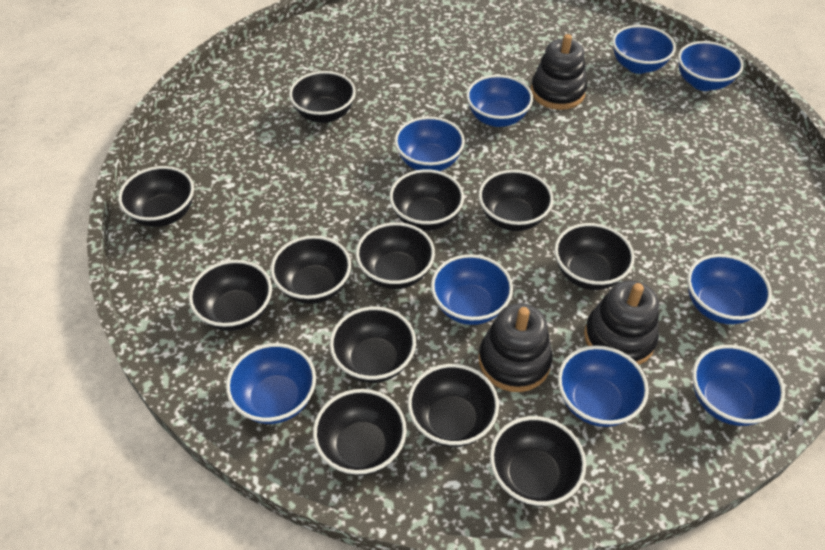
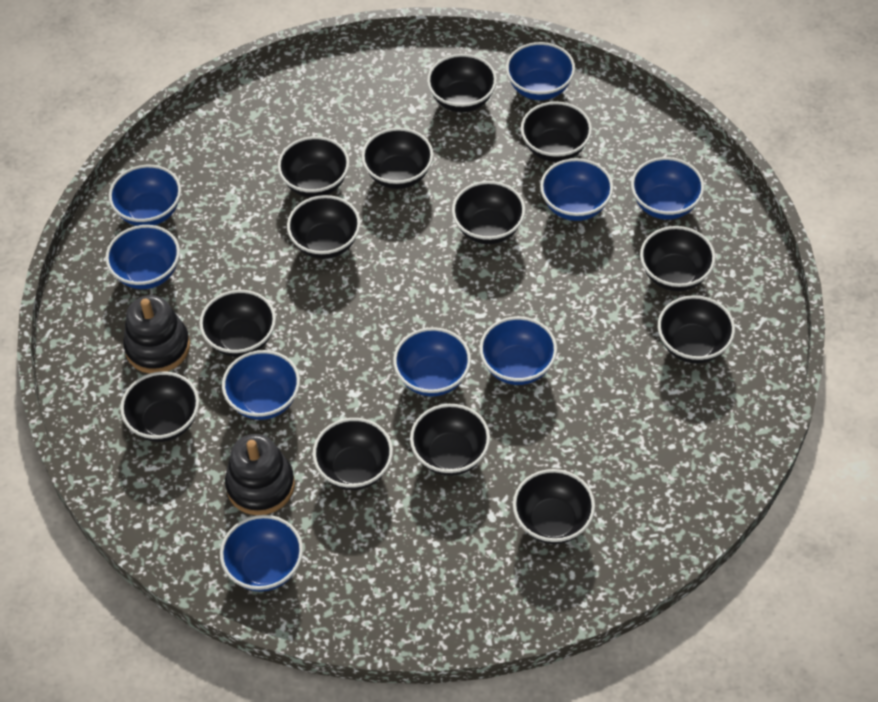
black bowl: 12 -> 13
black stacking toy: 3 -> 2

